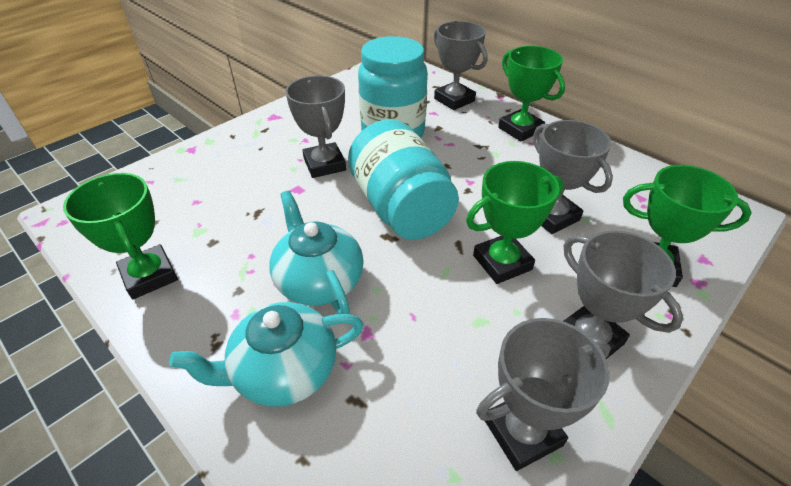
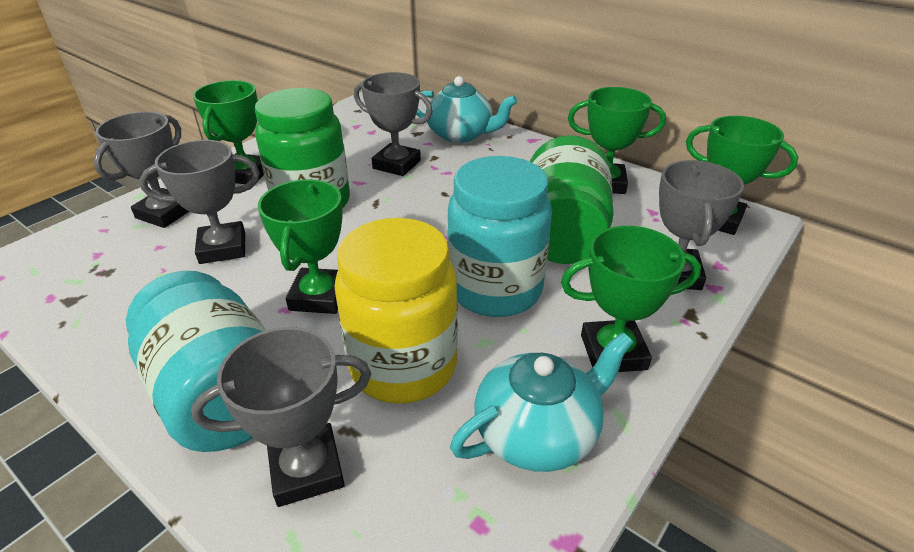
green jar: 0 -> 2
green trophy: 4 -> 5
yellow jar: 0 -> 1

